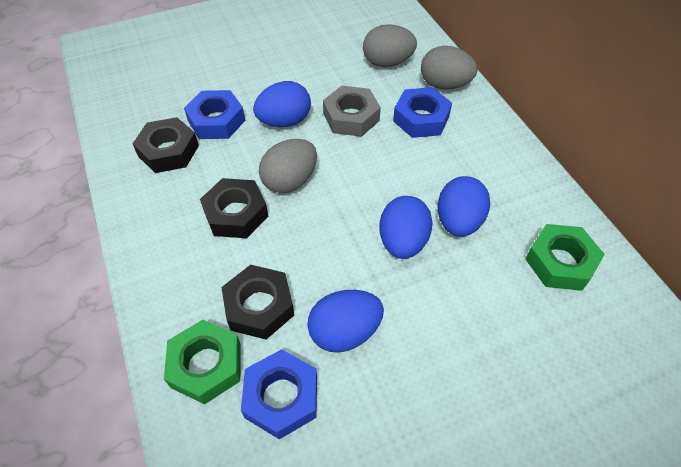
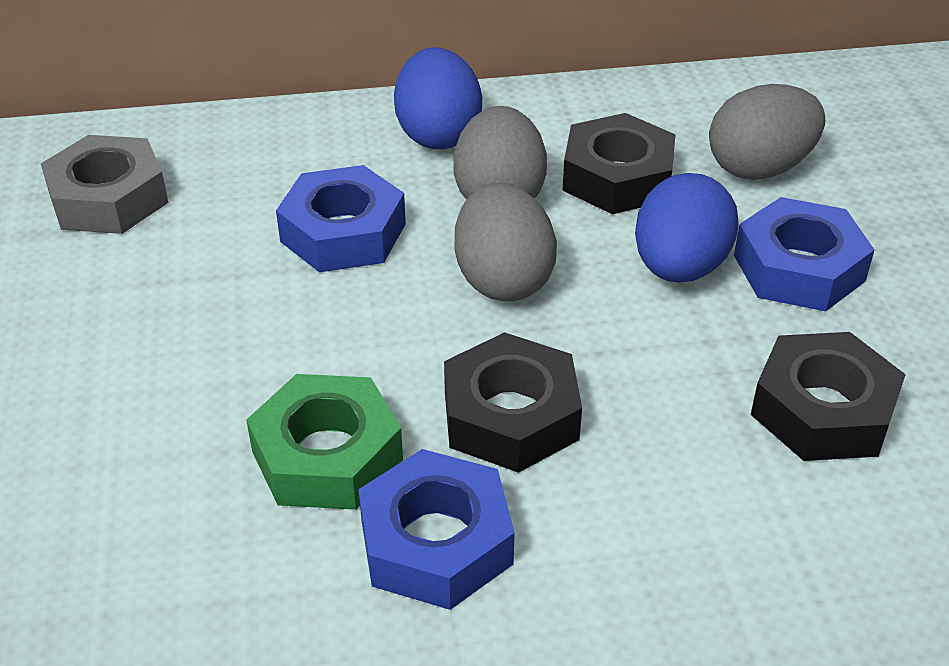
blue egg: 4 -> 2
green nut: 2 -> 1

